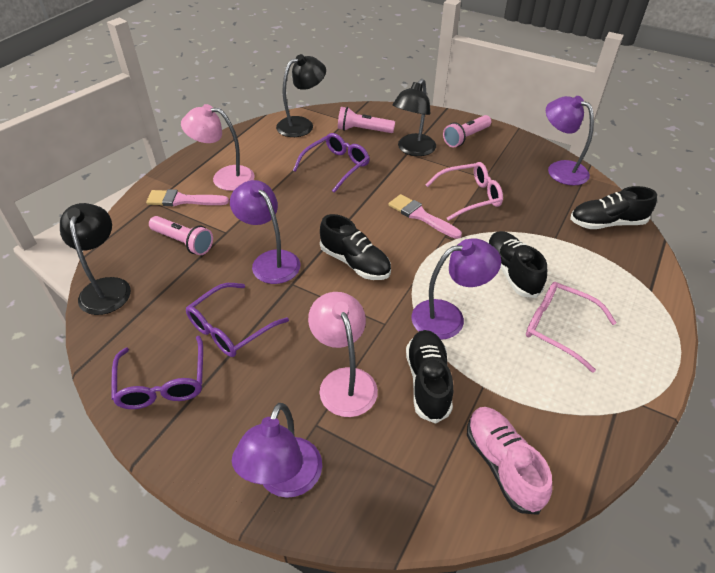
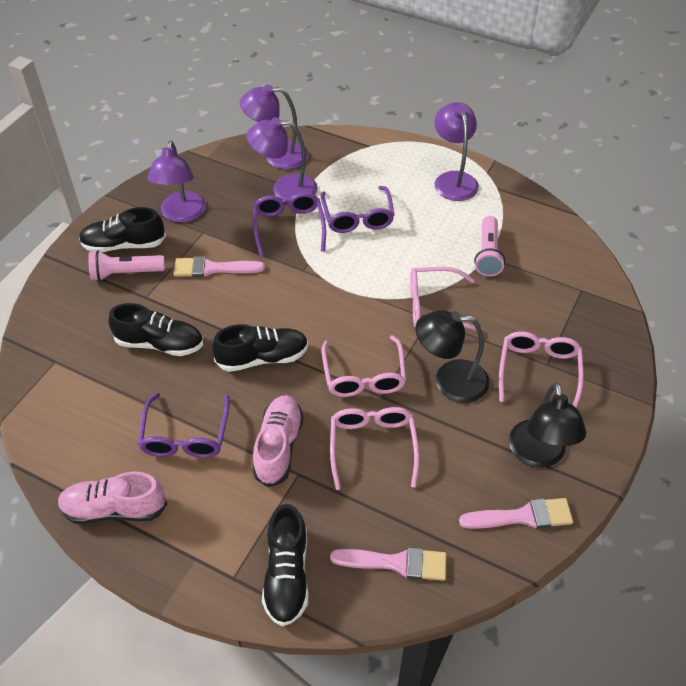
black lamp: 3 -> 2
pink brush: 2 -> 3
pink flashlight: 3 -> 2
pink glasses: 2 -> 4
pink lamp: 2 -> 0
pink shoe: 1 -> 2

